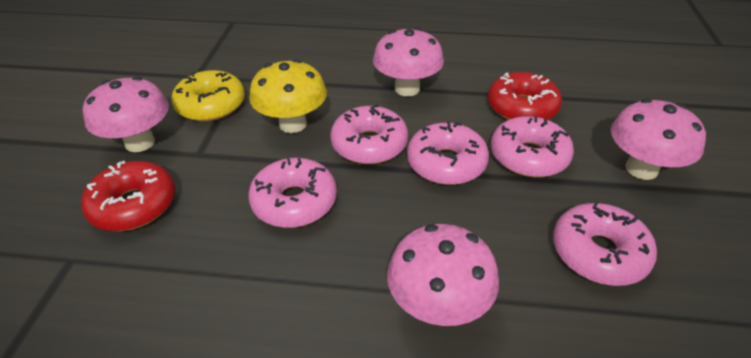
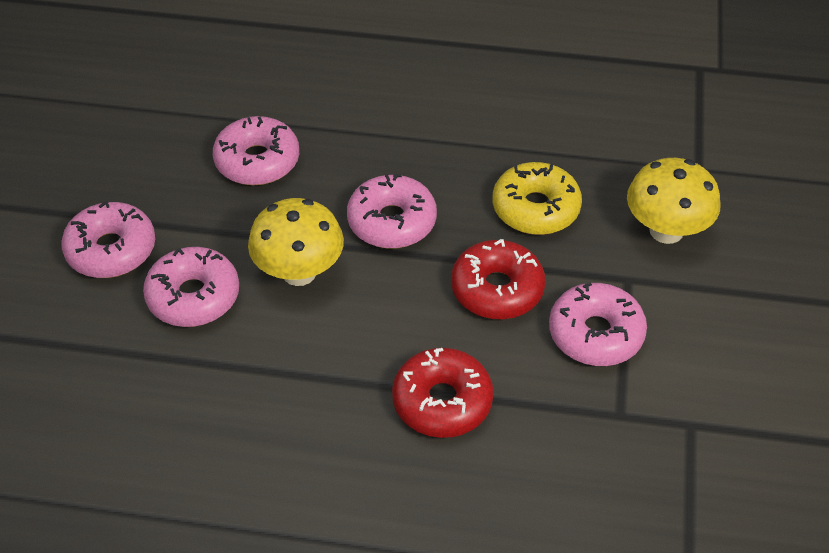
pink mushroom: 4 -> 0
yellow mushroom: 1 -> 2

